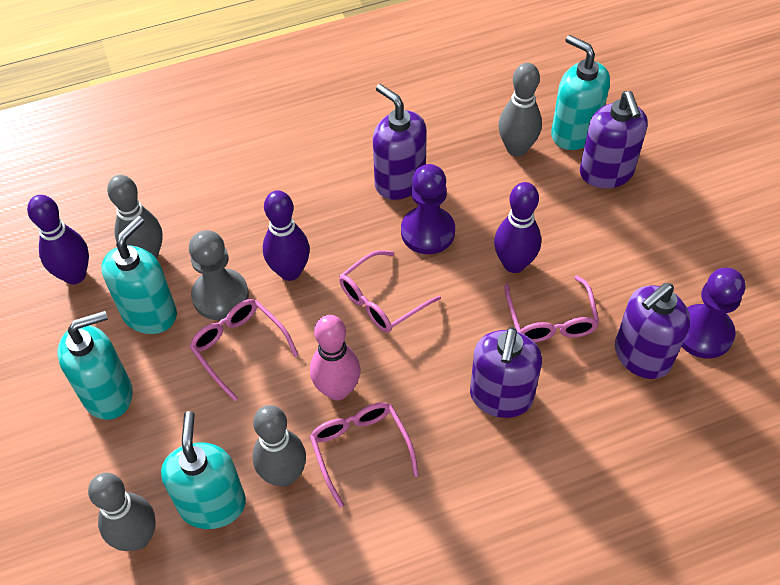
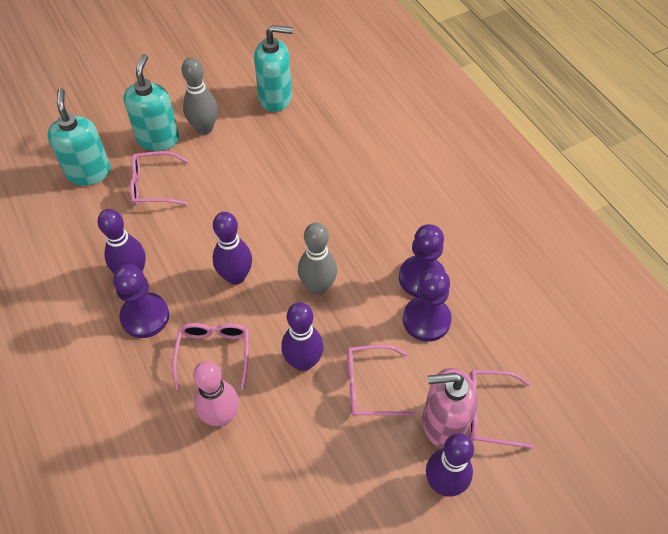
grey bowling pin: 4 -> 2
grey pawn: 1 -> 0
pink soap dispenser: 0 -> 1
purple bowling pin: 3 -> 4
purple pawn: 2 -> 3
purple soap dispenser: 4 -> 0
turquoise soap dispenser: 4 -> 3

